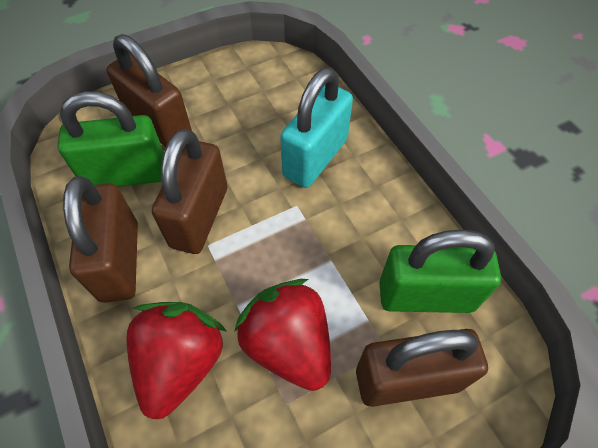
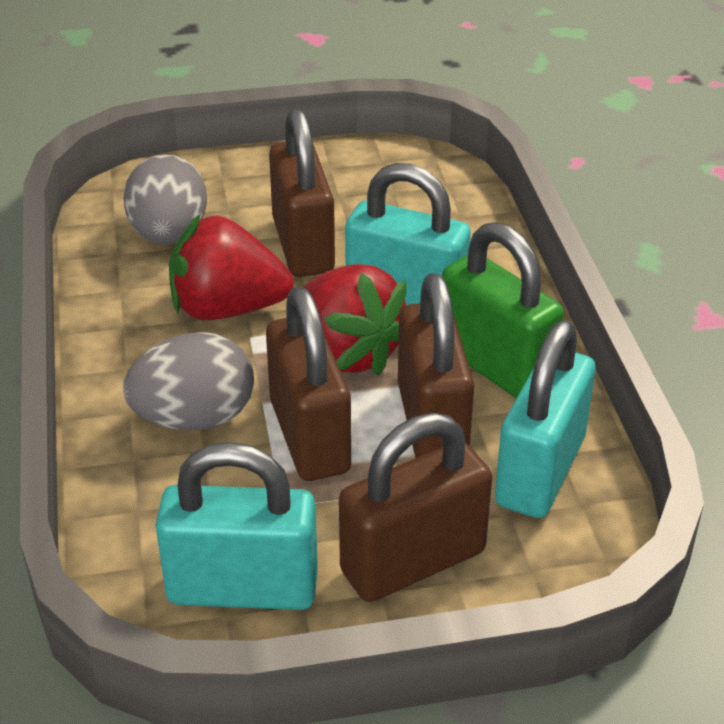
green padlock: 2 -> 1
grey egg: 0 -> 2
turquoise padlock: 1 -> 3

